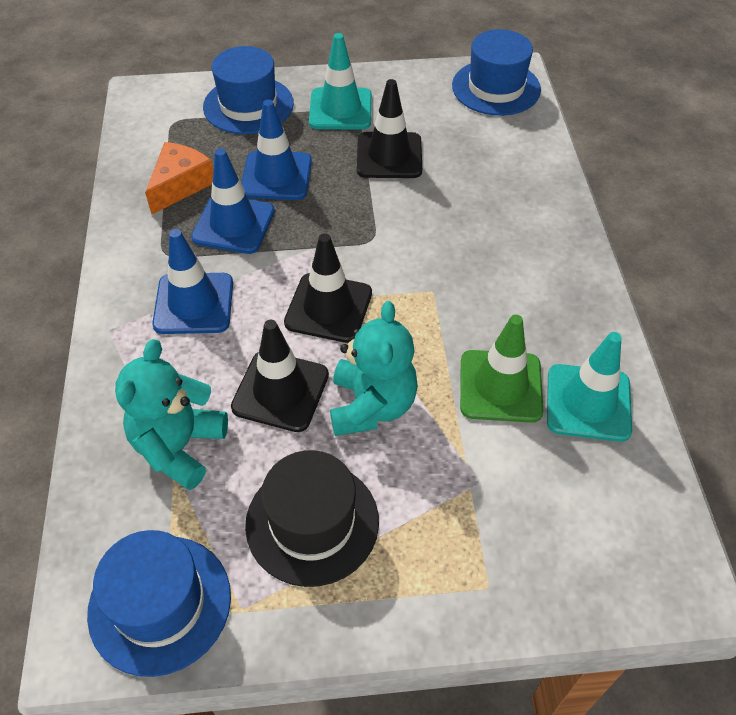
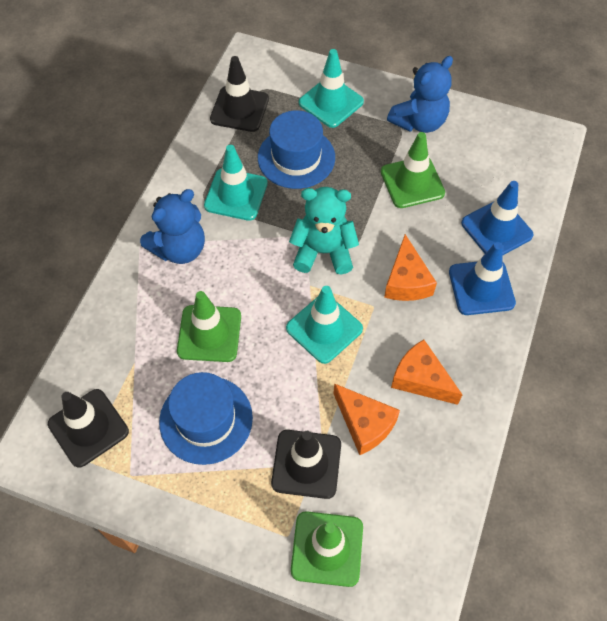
black hat: 1 -> 0
blue hat: 3 -> 2
blue teddy bear: 0 -> 2
blue traffic cone: 3 -> 2
green traffic cone: 1 -> 3
orange cheese: 1 -> 3
turquoise teddy bear: 2 -> 1
turquoise traffic cone: 2 -> 3

